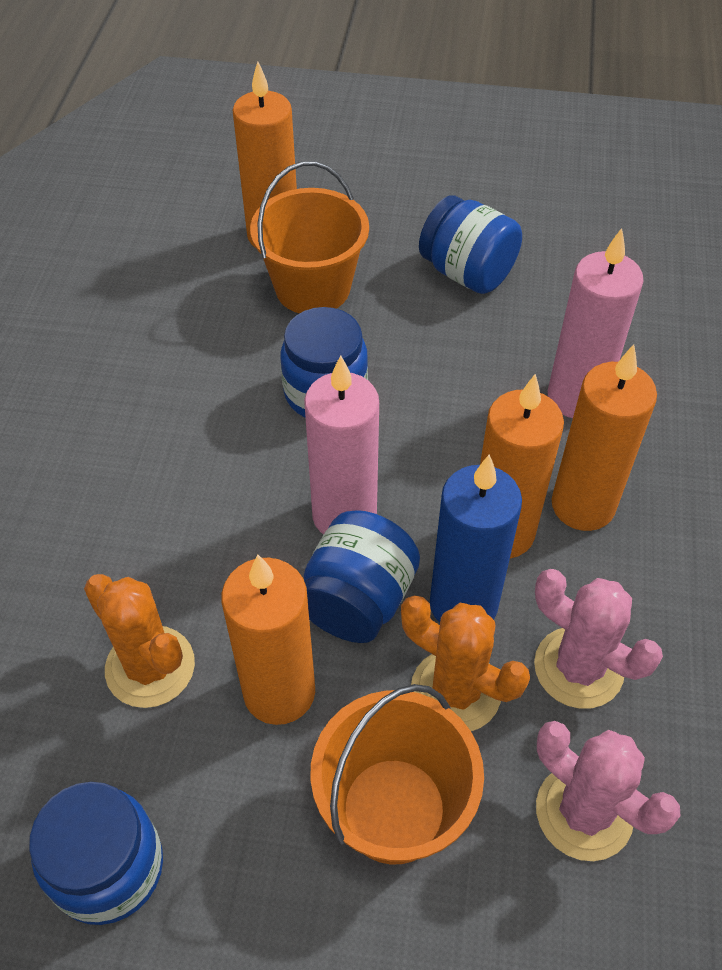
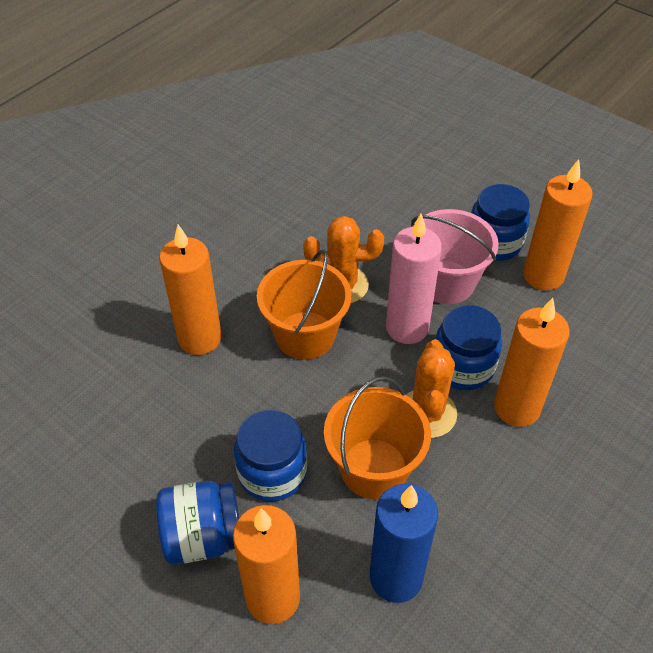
pink bucket: 0 -> 1
pink cactus: 2 -> 0
pink candle: 2 -> 1

